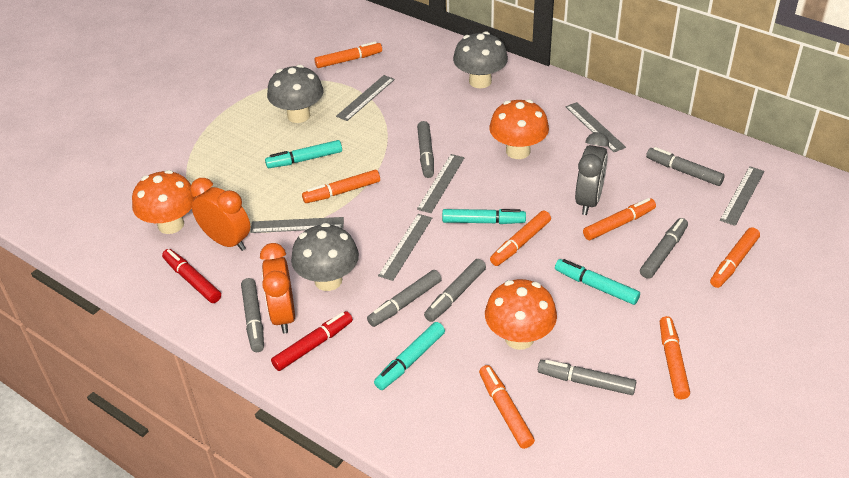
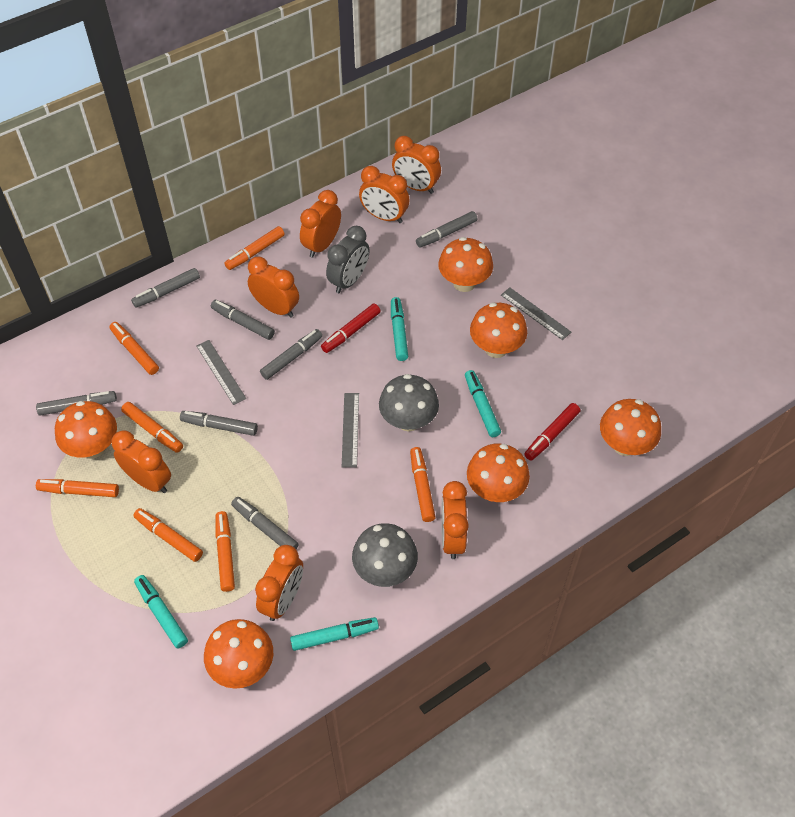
grey mushroom: 3 -> 2
grey ruler: 6 -> 3
orange clock: 2 -> 7
orange mushroom: 3 -> 6

